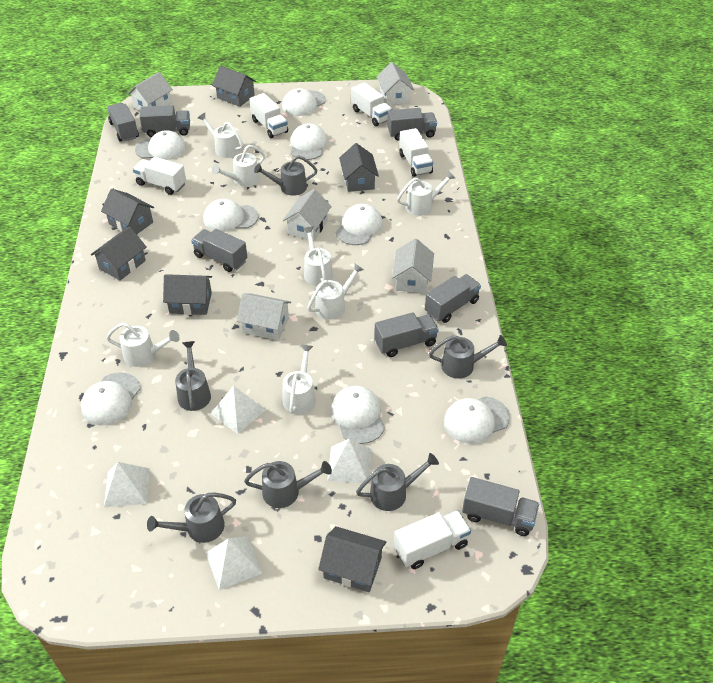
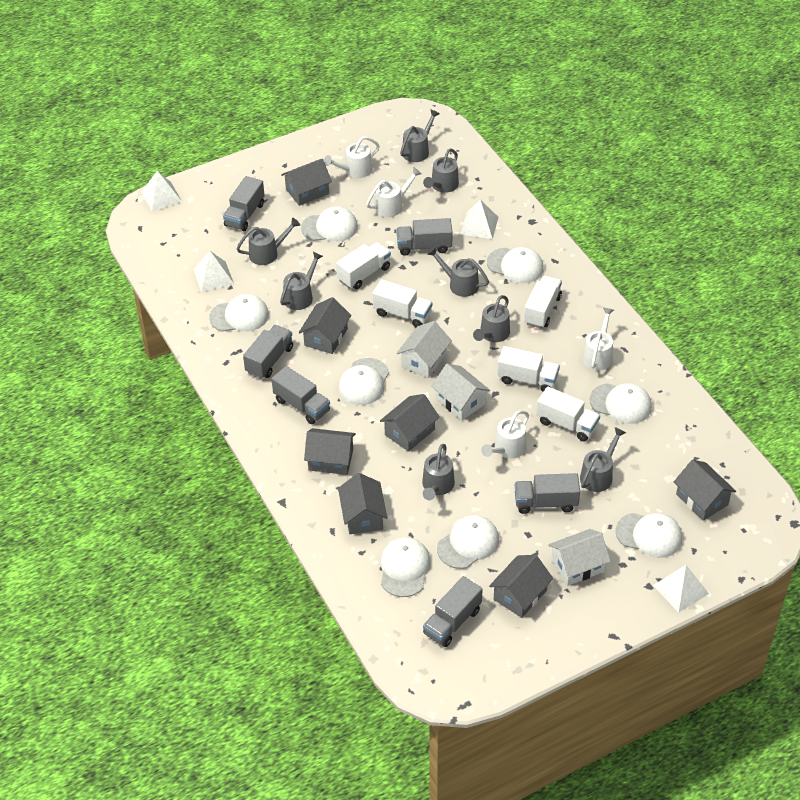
grey house: 6 -> 7
grey truck: 7 -> 6
grey watering can: 6 -> 8
white house: 5 -> 3
white watering can: 7 -> 4

